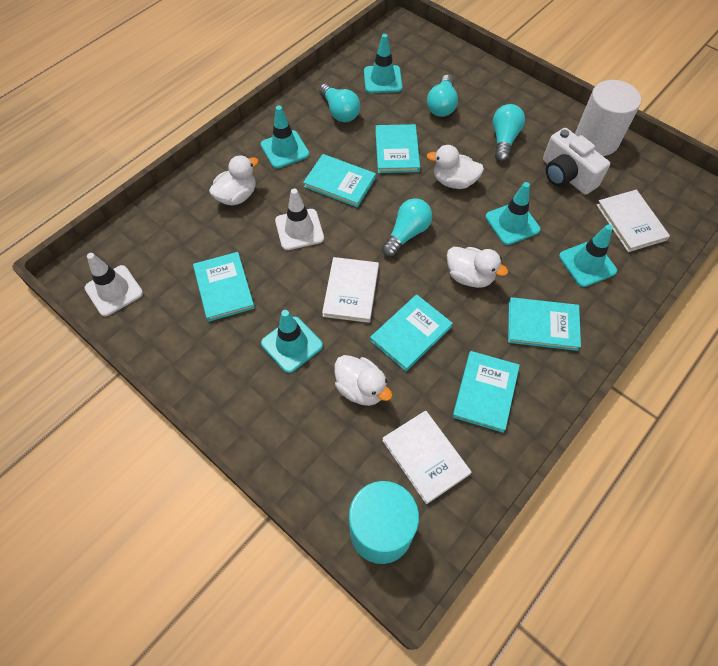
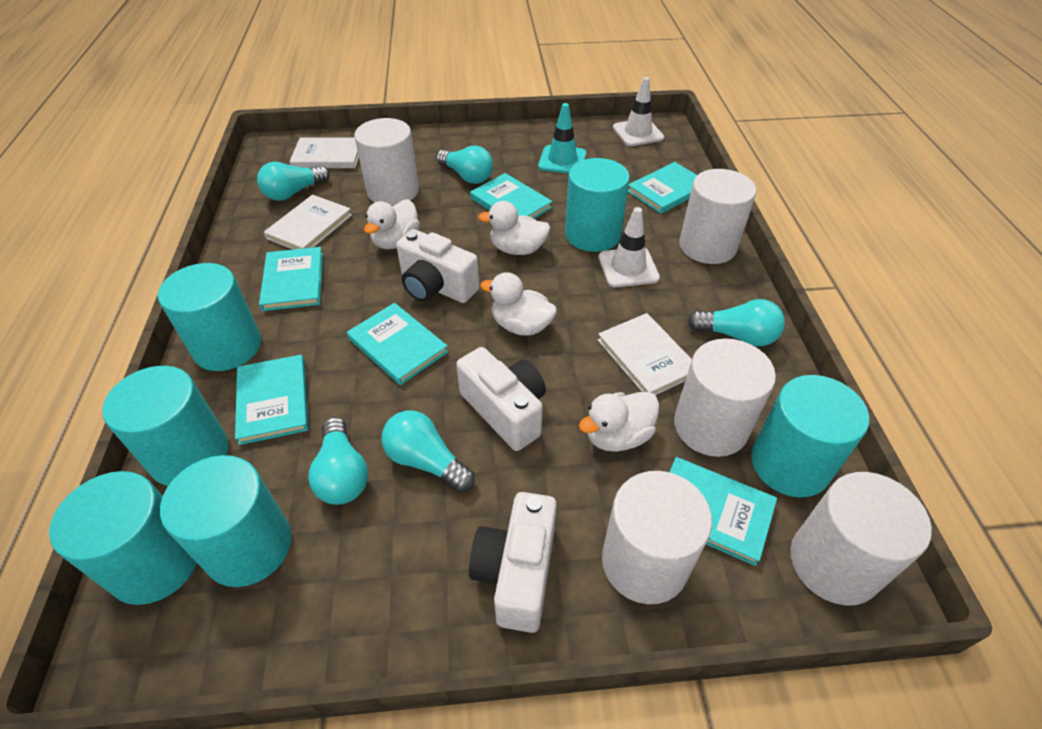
turquoise cylinder: 1 -> 6
turquoise light bulb: 4 -> 5
turquoise traffic cone: 5 -> 1
white camera: 1 -> 3
white cylinder: 1 -> 5

